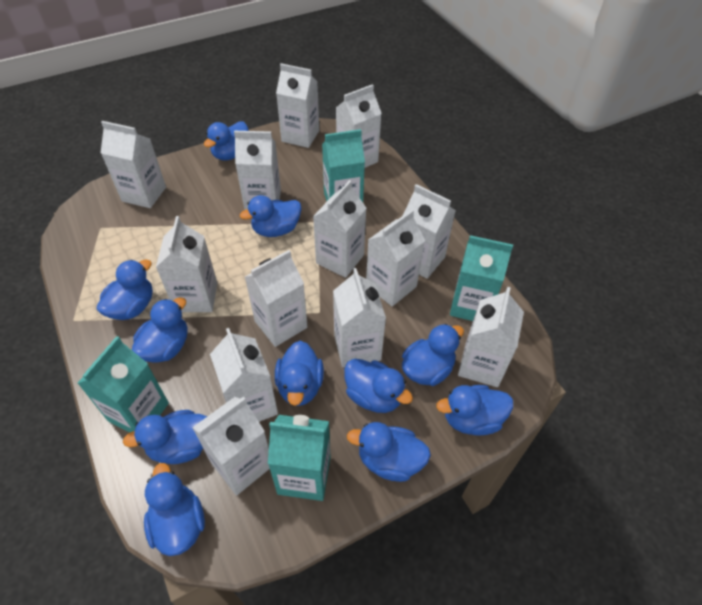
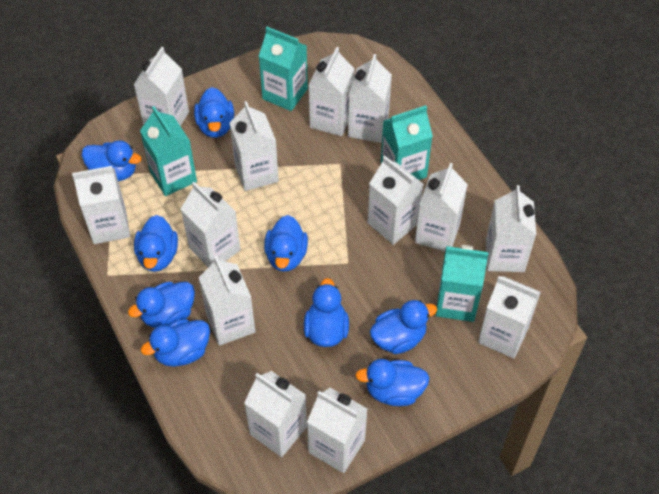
blue duck: 11 -> 9

